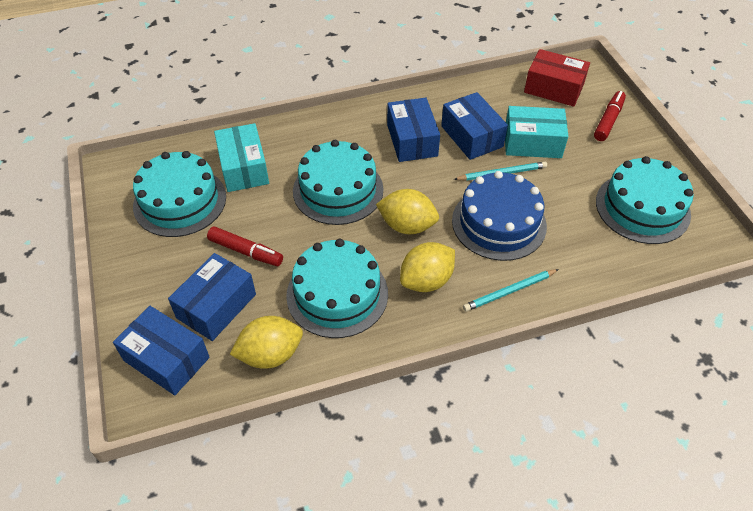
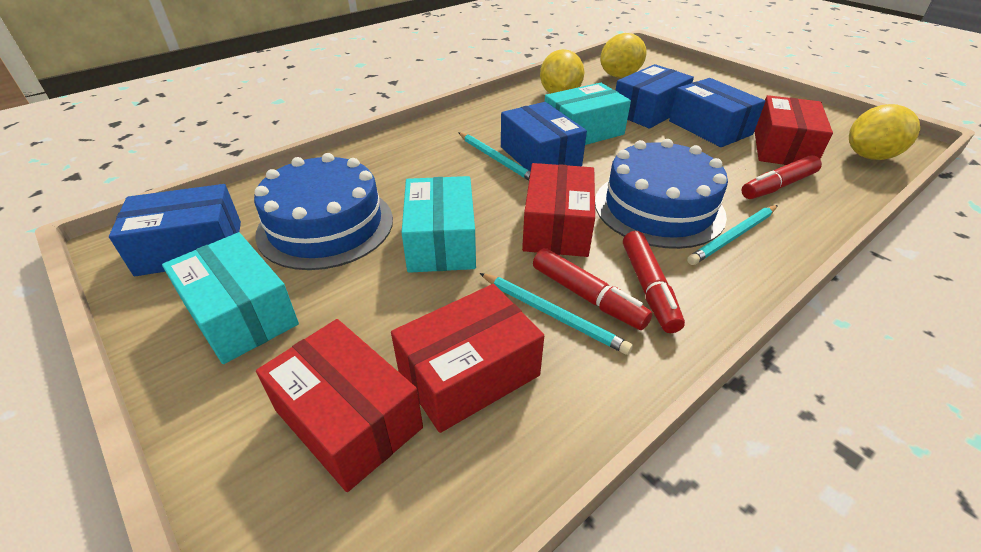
blue cake: 1 -> 2
red box: 1 -> 4
red marker: 2 -> 3
turquoise box: 2 -> 3
turquoise cake: 4 -> 0
turquoise pencil: 2 -> 3

